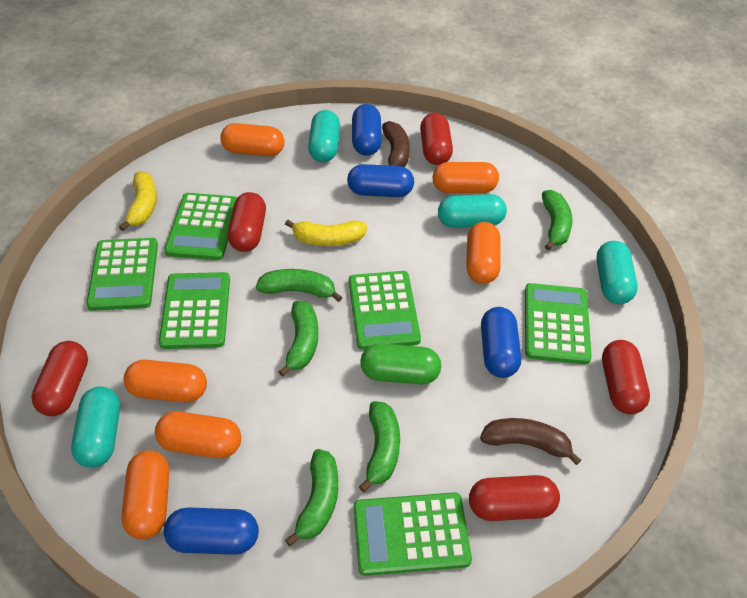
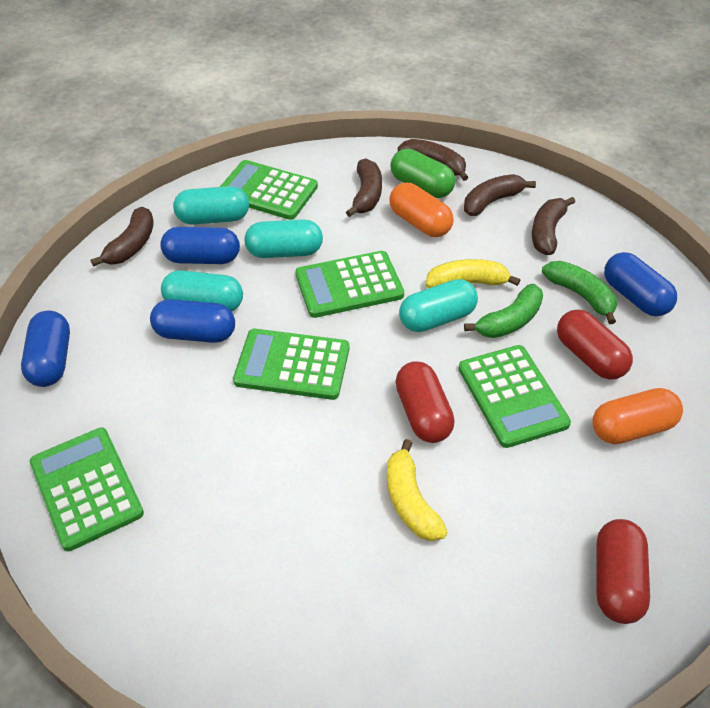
brown banana: 2 -> 5
green banana: 5 -> 2
green calculator: 6 -> 5
orange capsule: 6 -> 2
red capsule: 5 -> 3

